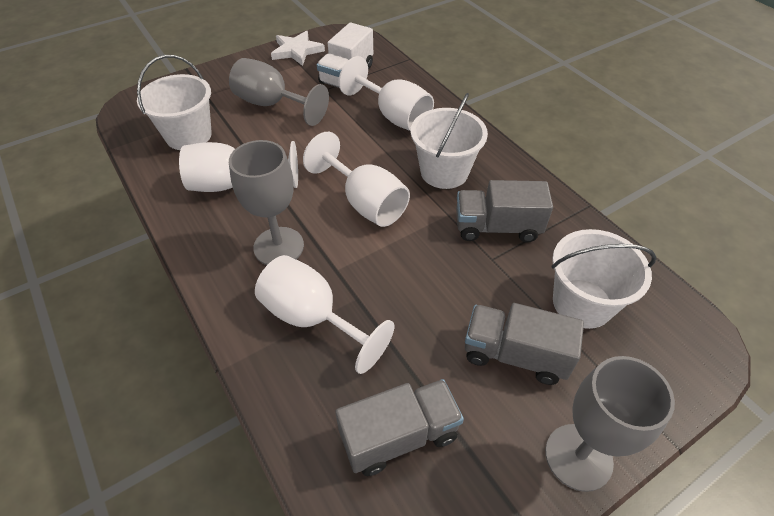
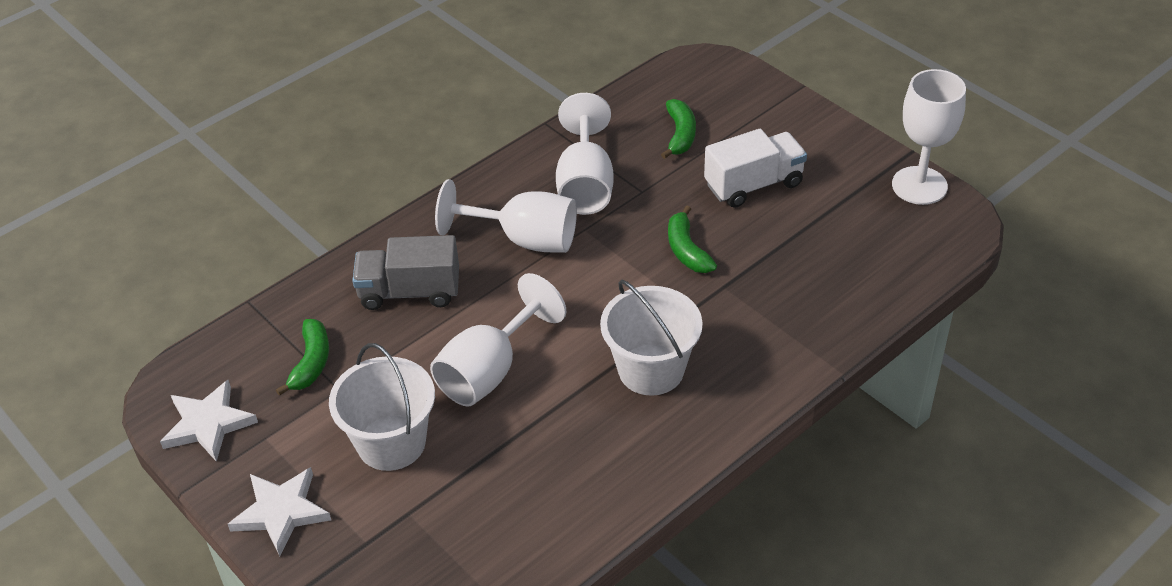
green banana: 0 -> 3
grey goblet: 3 -> 0
grey truck: 3 -> 1
white bucket: 3 -> 2
white star: 1 -> 2

